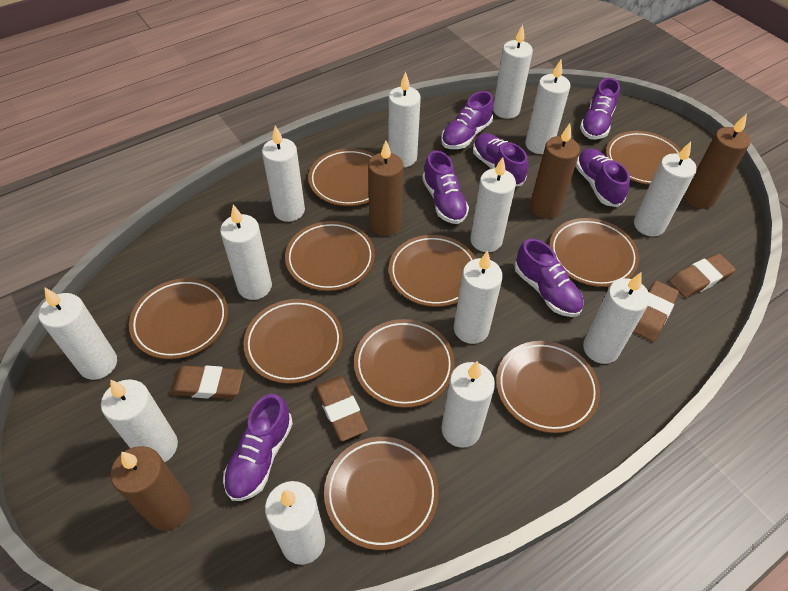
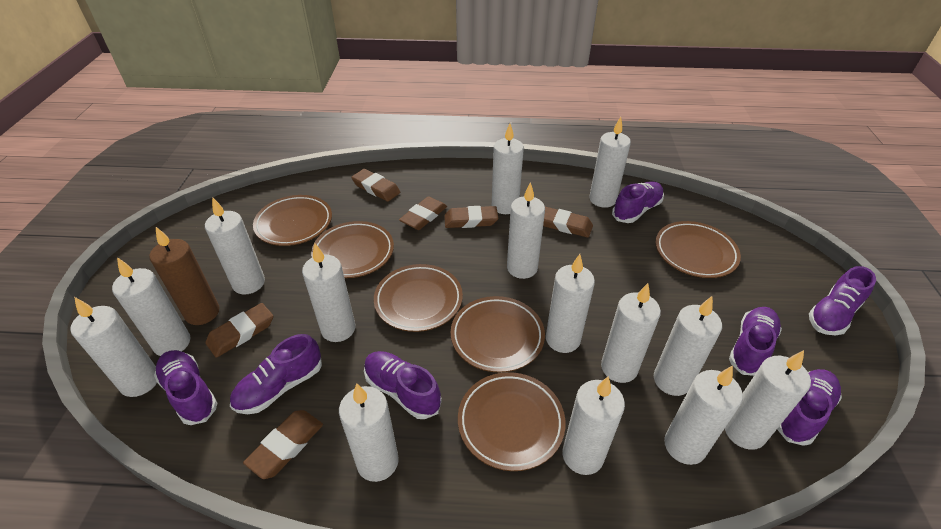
brown candle: 4 -> 1
brown eraser: 4 -> 6
brown plate: 10 -> 6
white candle: 13 -> 14

